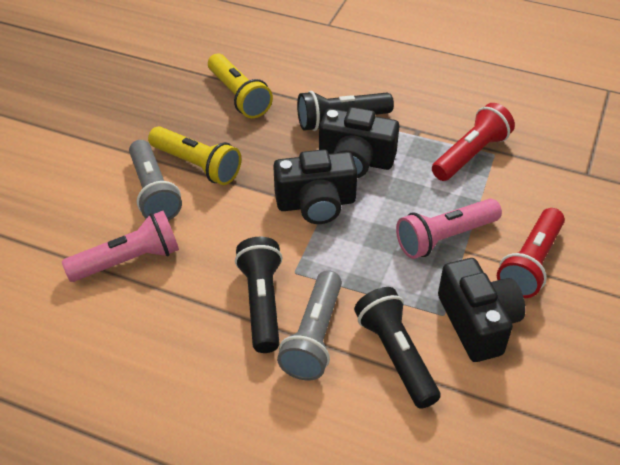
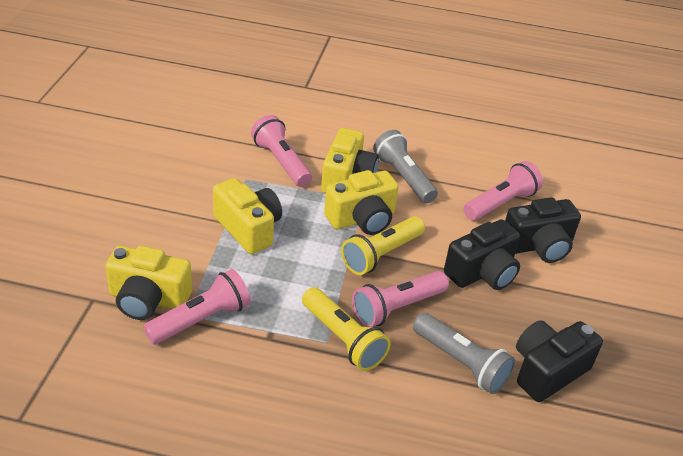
black flashlight: 3 -> 0
pink flashlight: 2 -> 4
red flashlight: 2 -> 0
yellow camera: 0 -> 4

